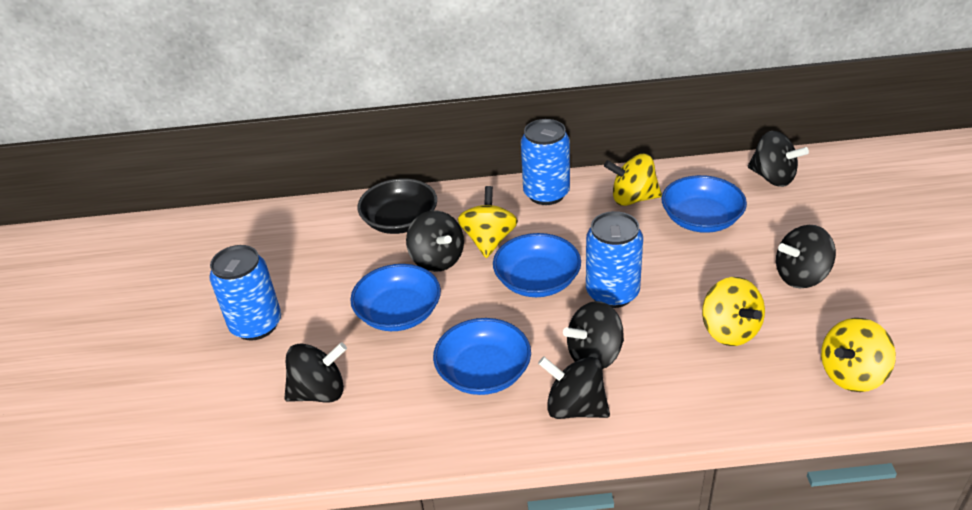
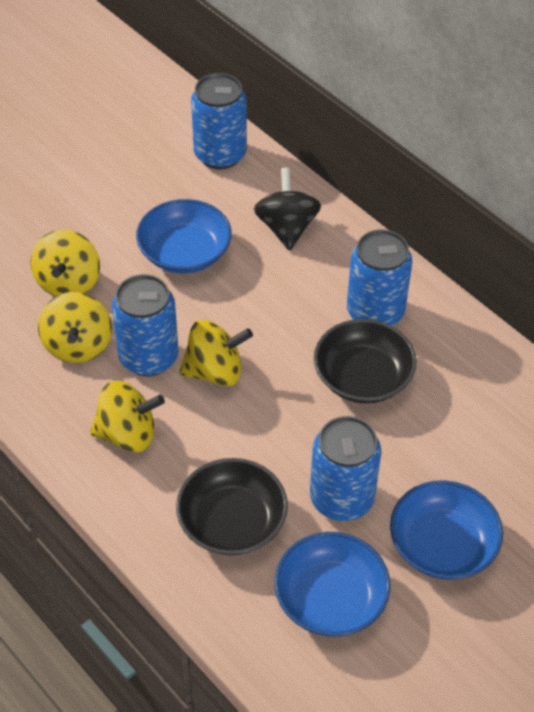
black bowl: 1 -> 2
black spinning top: 6 -> 1
blue bowl: 4 -> 3
blue can: 3 -> 4

